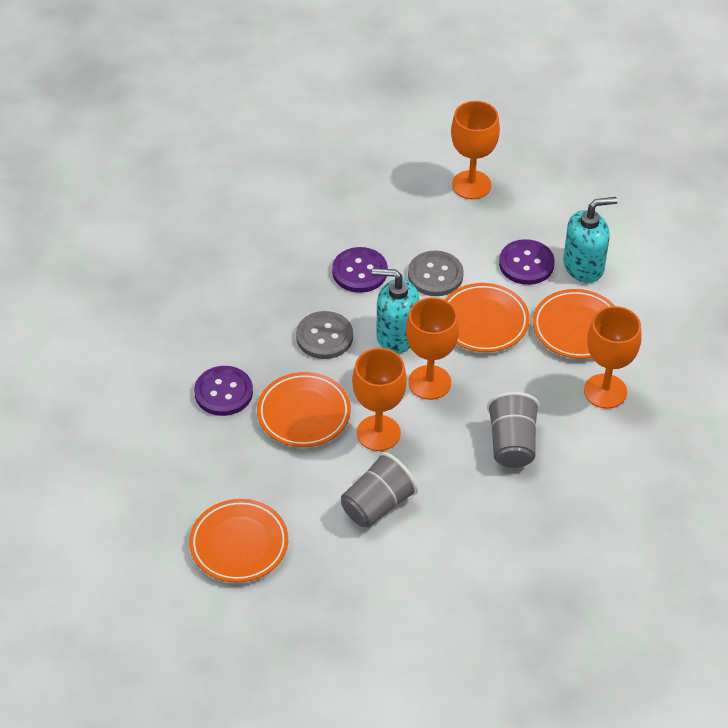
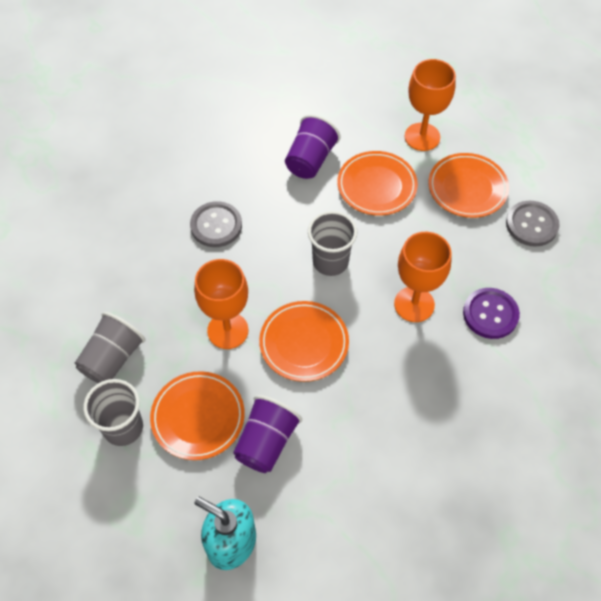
grey cup: 2 -> 3
orange goblet: 4 -> 3
purple button: 3 -> 1
purple cup: 0 -> 2
turquoise soap dispenser: 2 -> 1

